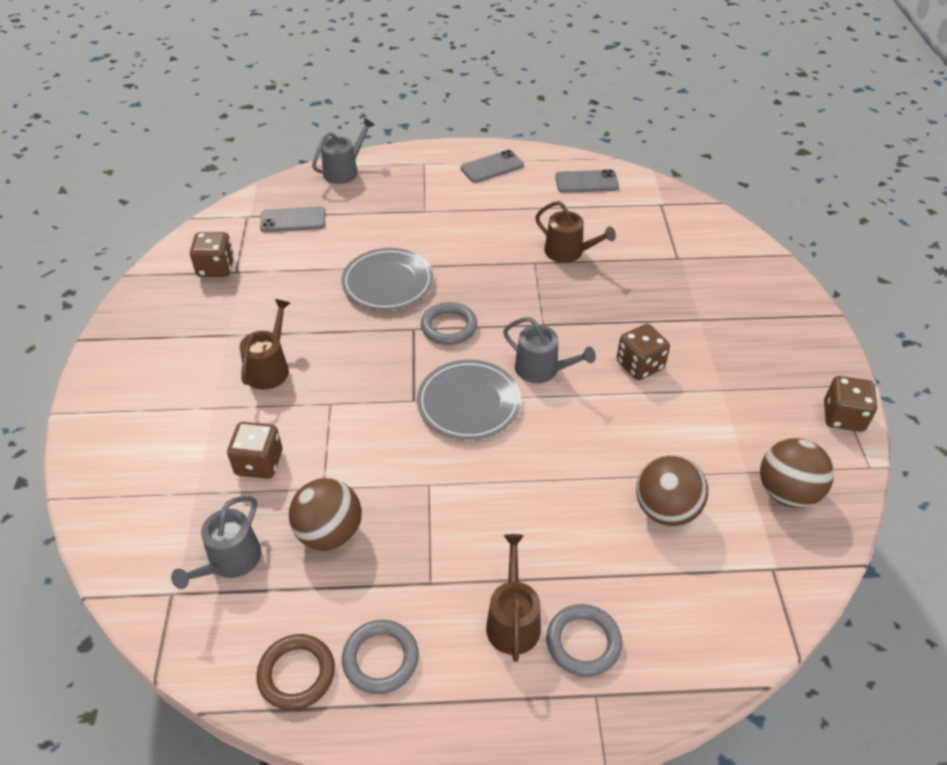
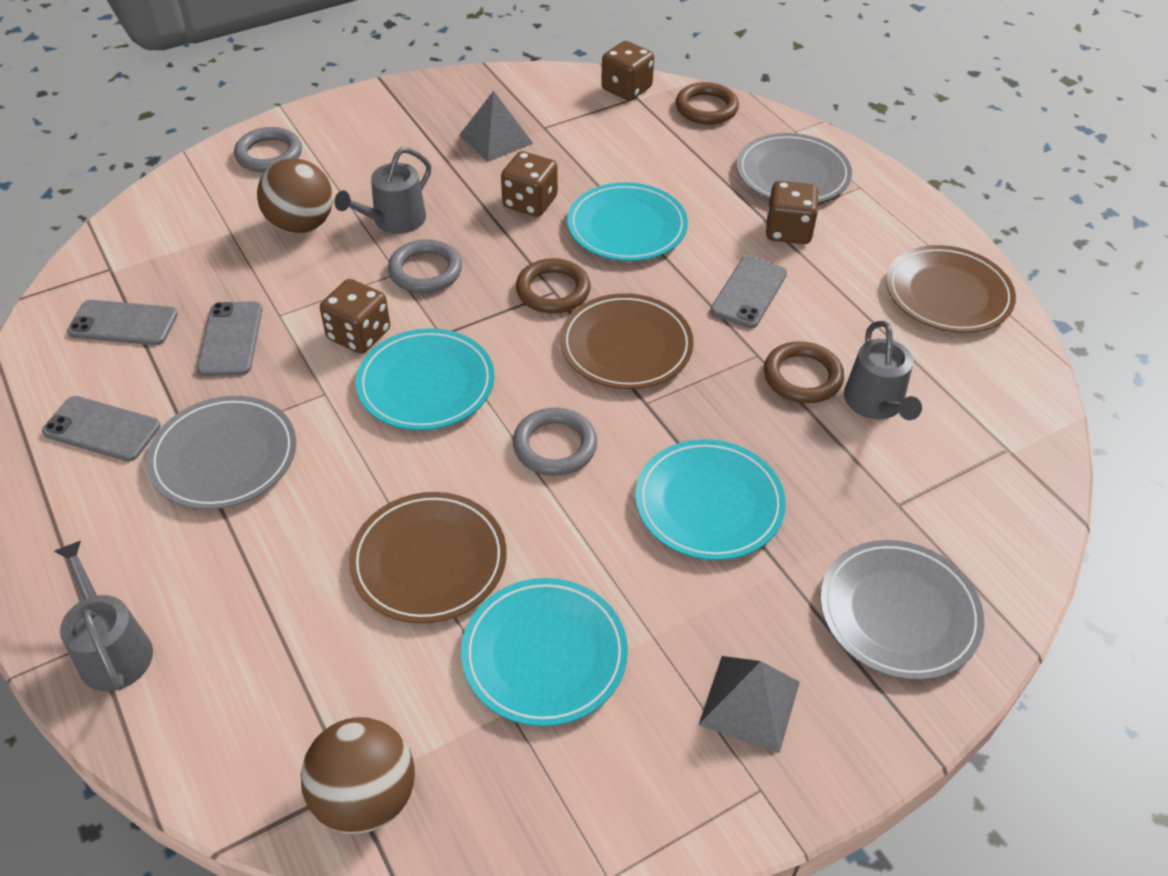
brown ball: 3 -> 2
brown plate: 0 -> 3
brown ring: 1 -> 3
brown watering can: 3 -> 0
grey phone: 3 -> 4
grey plate: 2 -> 3
grey pyramid: 0 -> 2
turquoise plate: 0 -> 4

